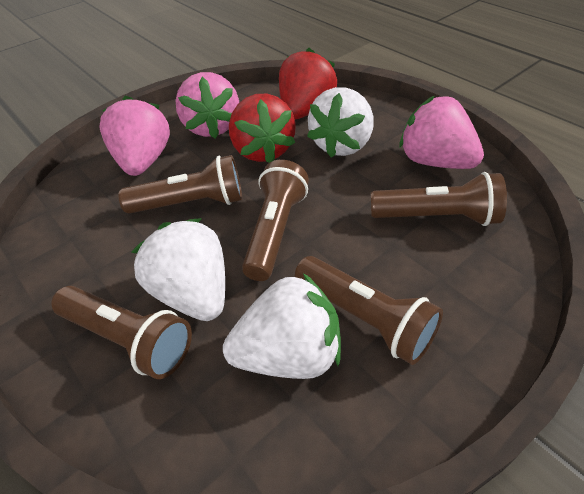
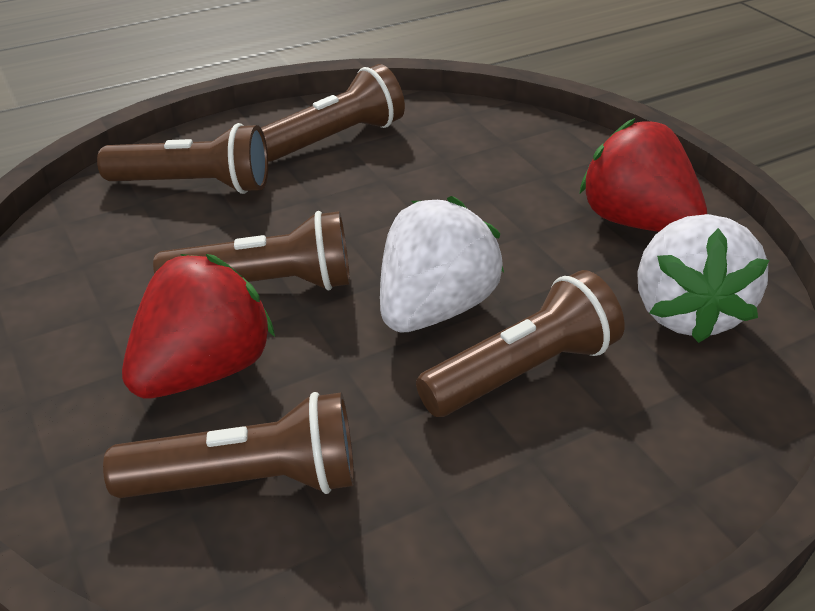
pink strawberry: 3 -> 0
white strawberry: 3 -> 2

